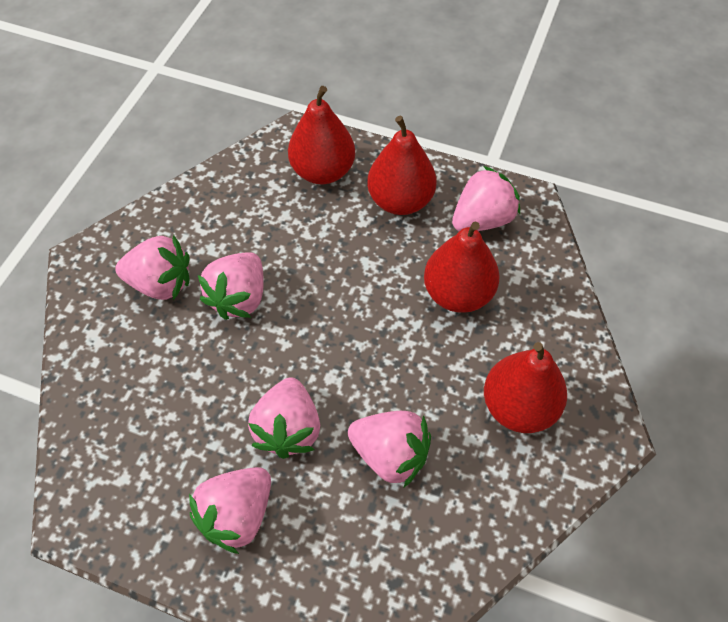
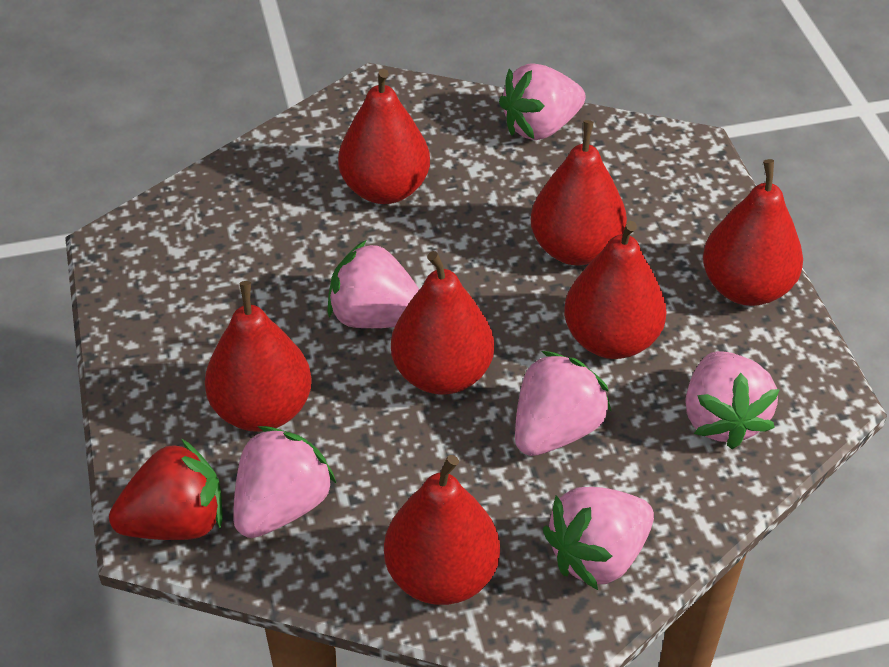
red pear: 4 -> 7
red strawberry: 0 -> 1

